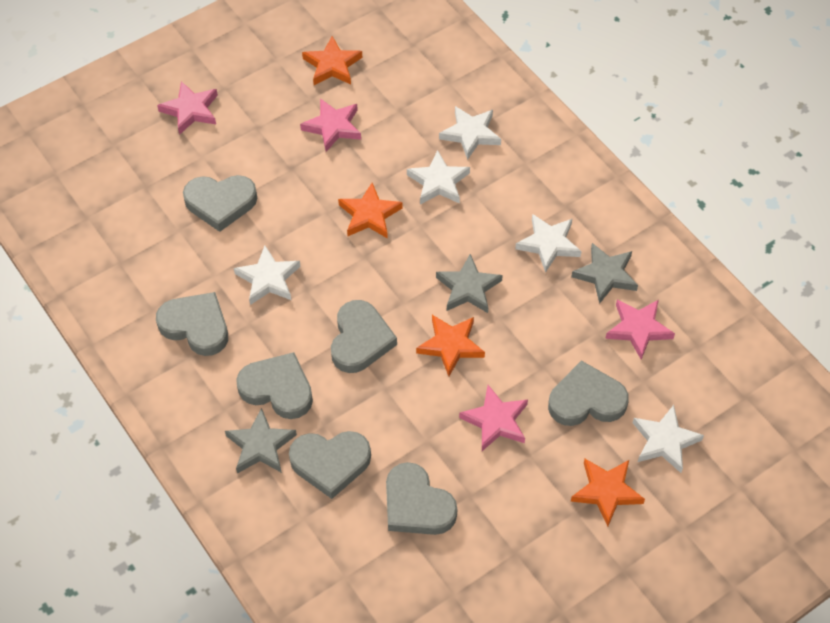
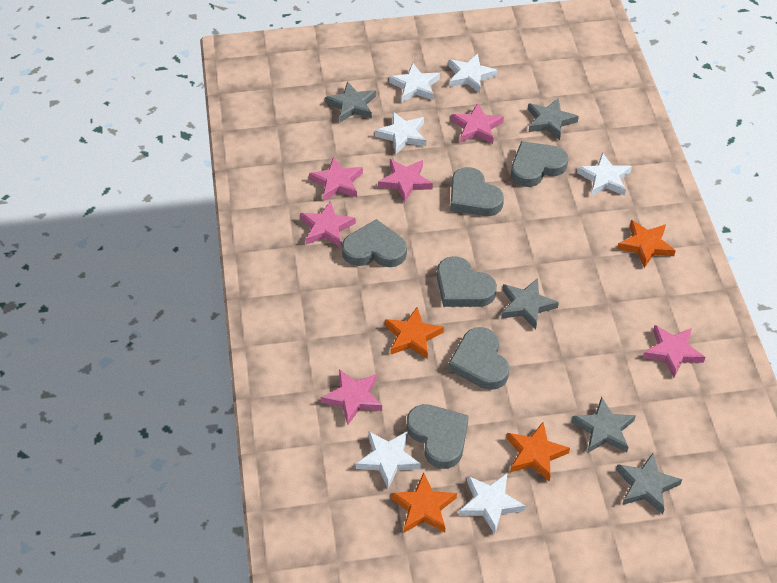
grey heart: 7 -> 6
grey star: 3 -> 5
pink star: 4 -> 6
white star: 5 -> 6

